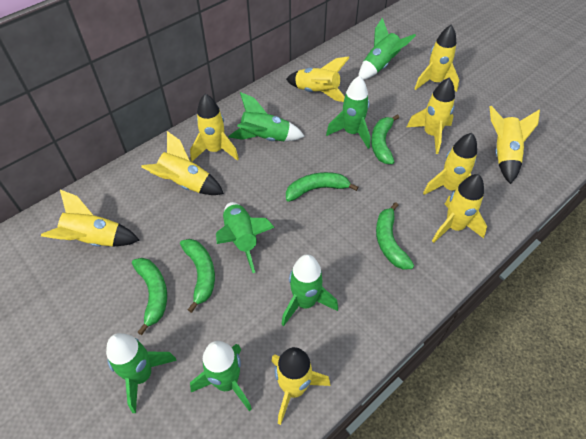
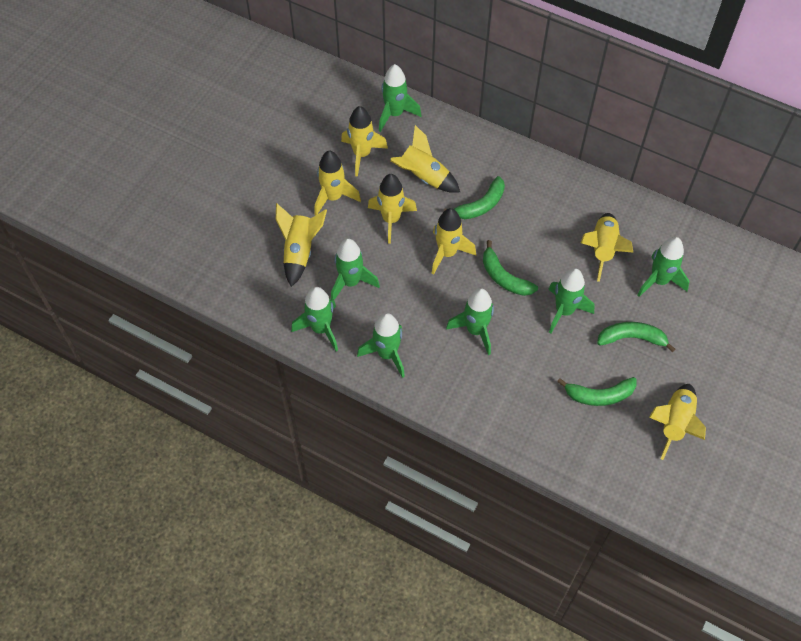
green banana: 5 -> 4
yellow rocket: 10 -> 8

